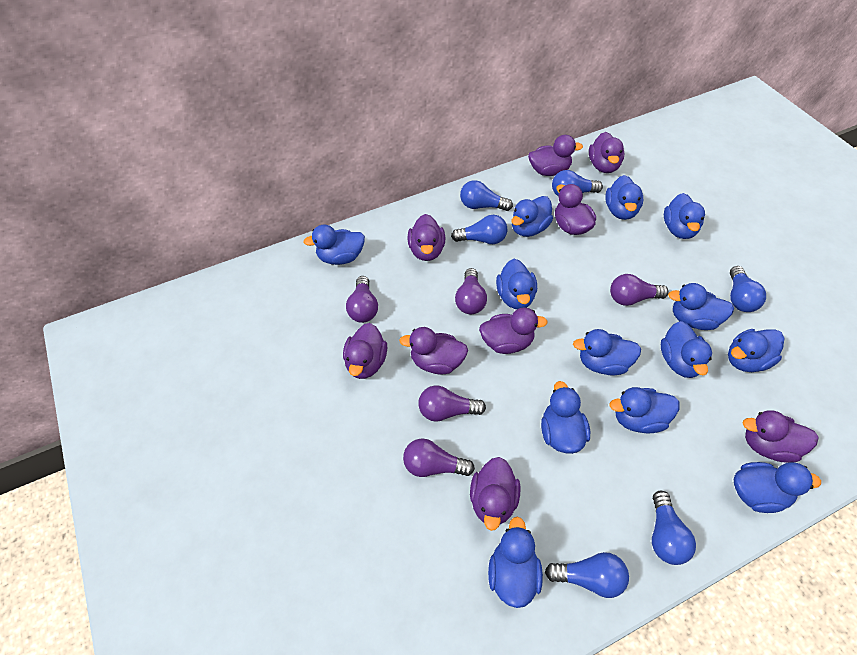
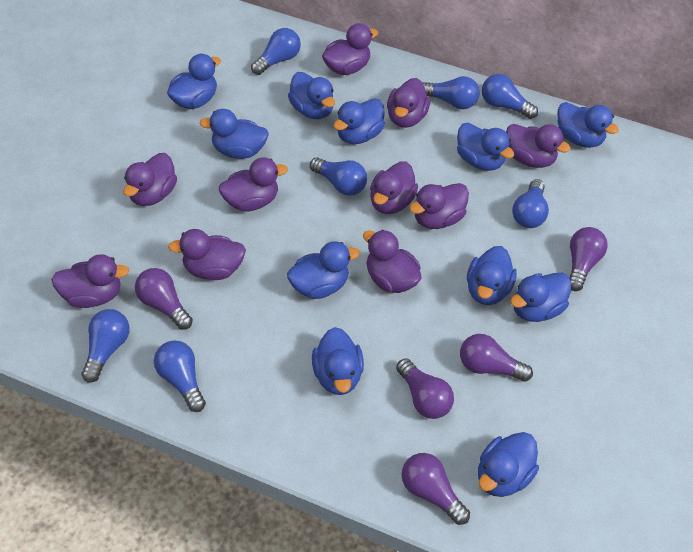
blue duck: 13 -> 11
blue light bulb: 6 -> 7
purple duck: 9 -> 10

